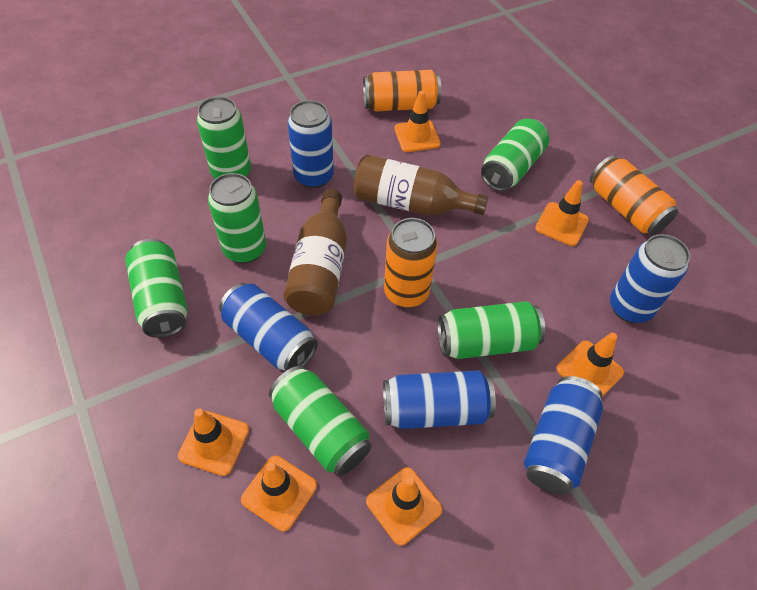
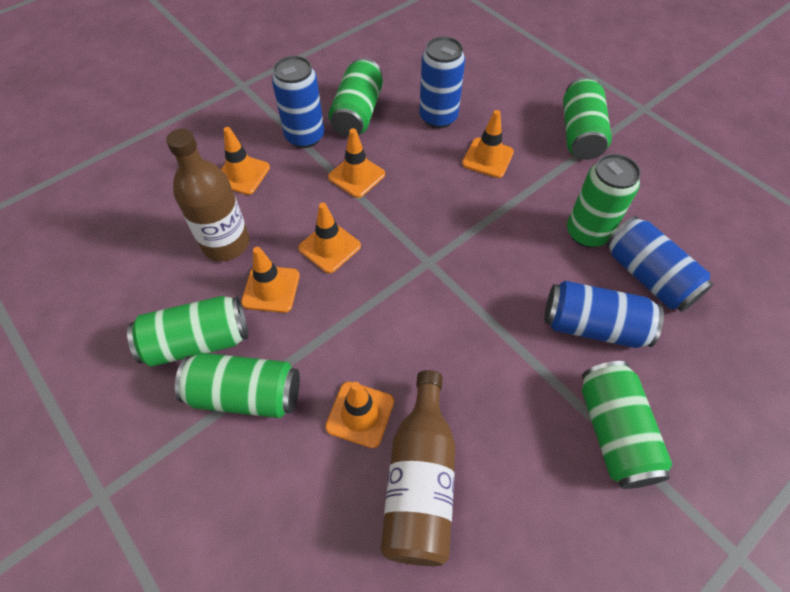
blue can: 5 -> 4
orange can: 3 -> 0

